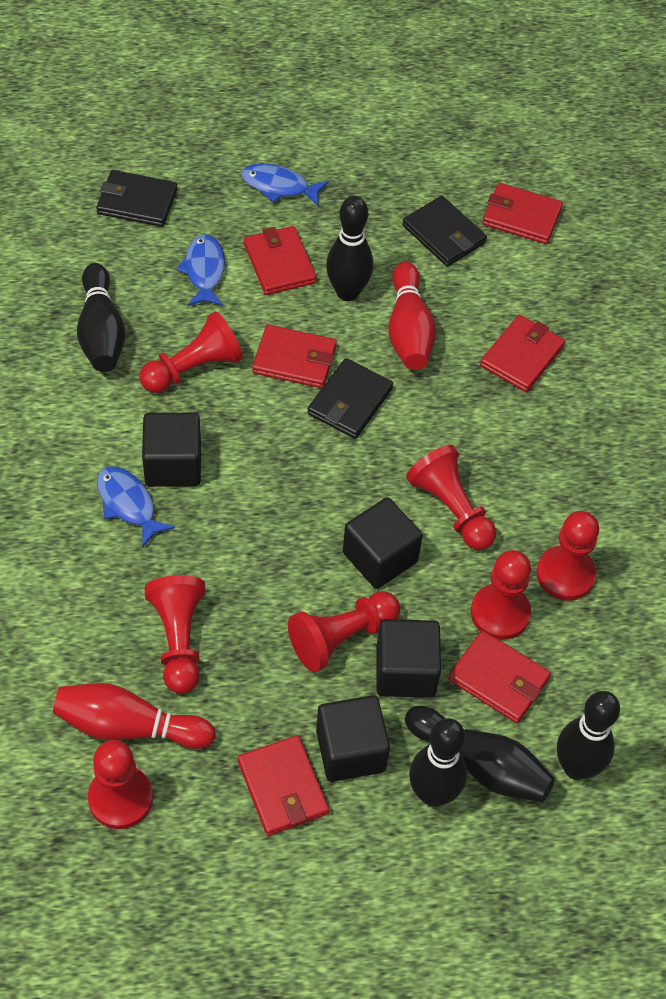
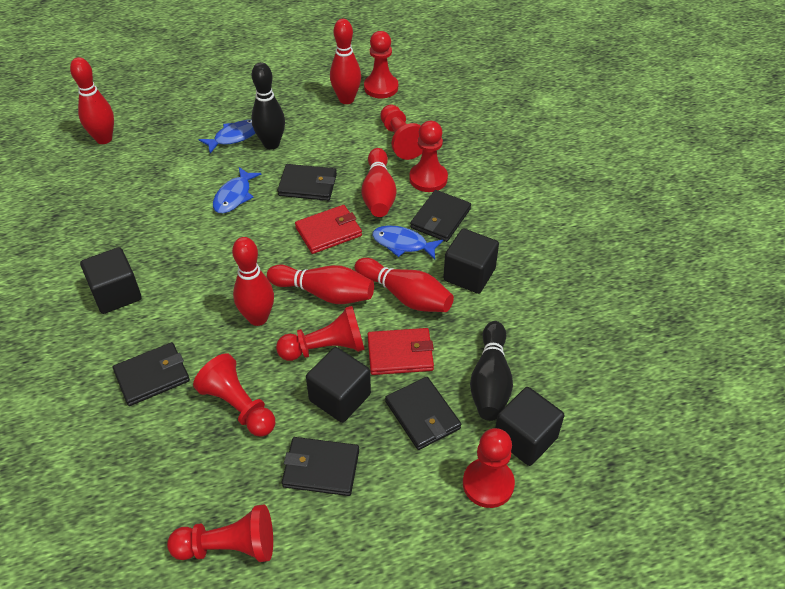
black bowling pin: 5 -> 2
black wallet: 3 -> 5
red bowling pin: 2 -> 6
red wallet: 6 -> 2

